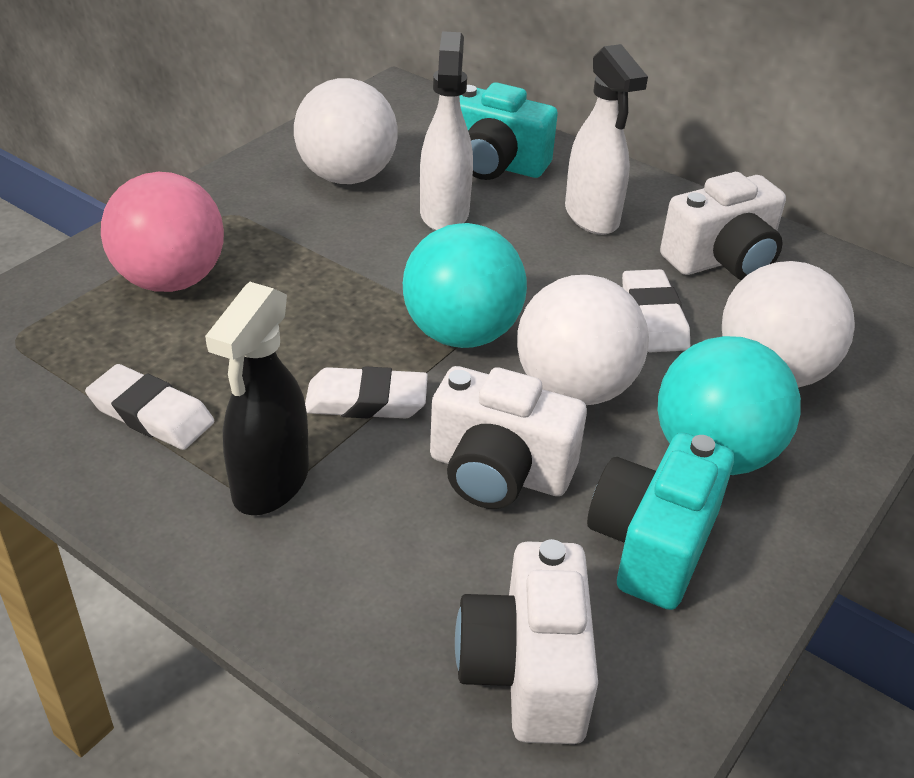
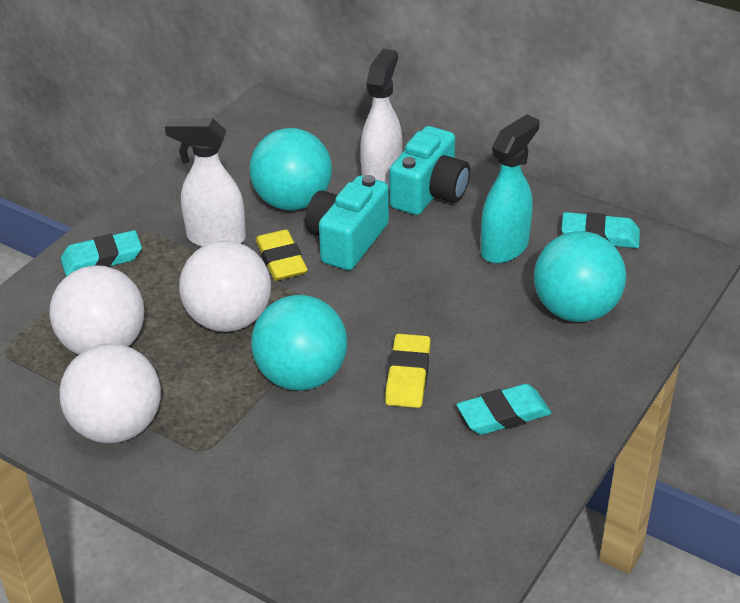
black spray bottle: 1 -> 0
pink ball: 1 -> 0
turquoise ball: 2 -> 3
turquoise eraser: 0 -> 3
turquoise spray bottle: 0 -> 1
white camera: 3 -> 0
white eraser: 3 -> 0
yellow eraser: 0 -> 2

